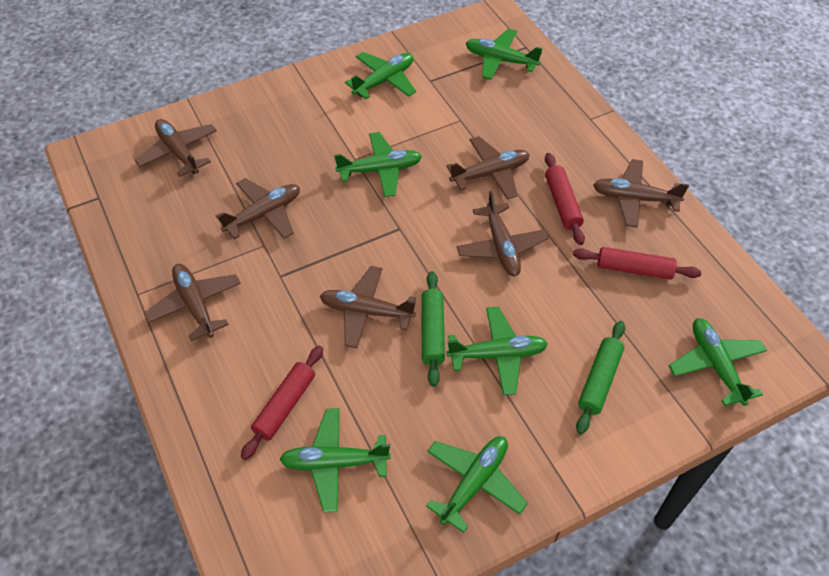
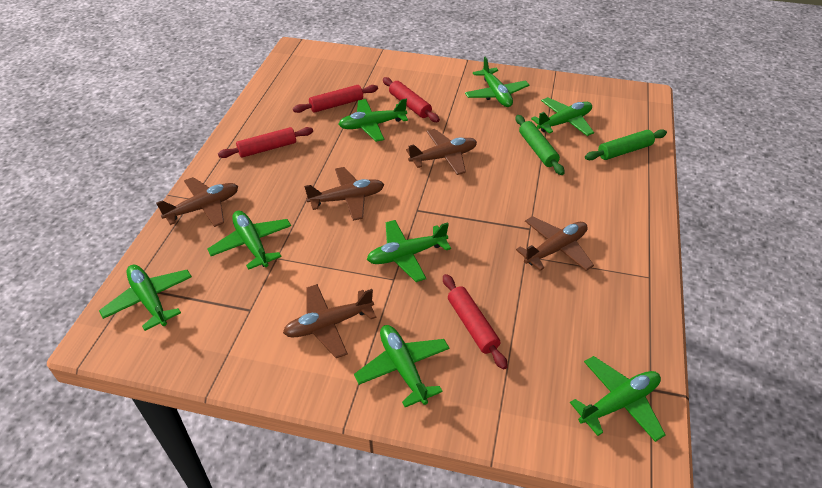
brown plane: 7 -> 5
green plane: 7 -> 8
red rolling pin: 3 -> 4

